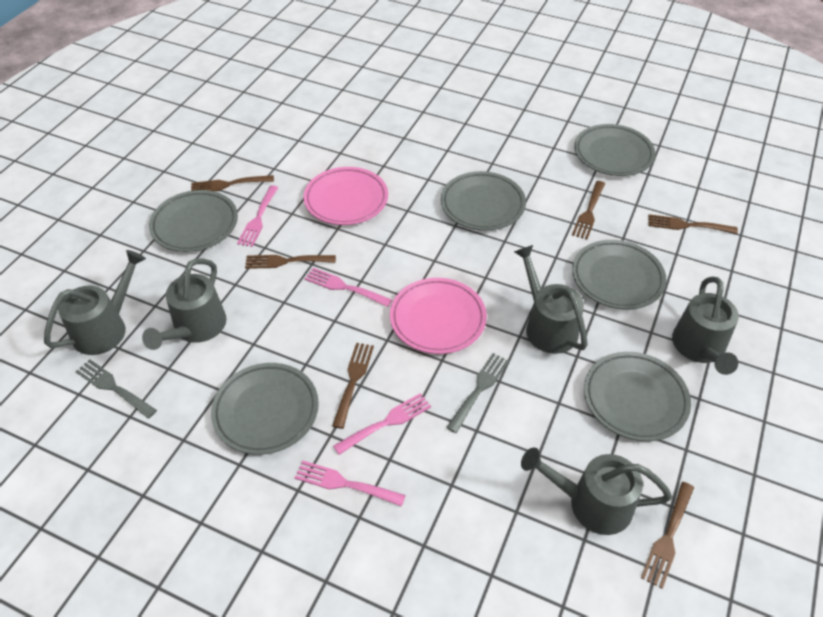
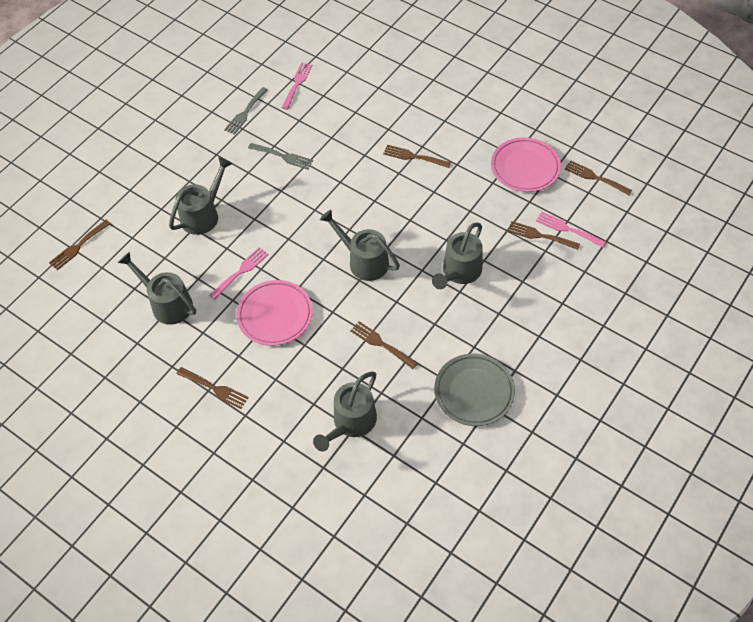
grey plate: 6 -> 1
pink fork: 4 -> 3

